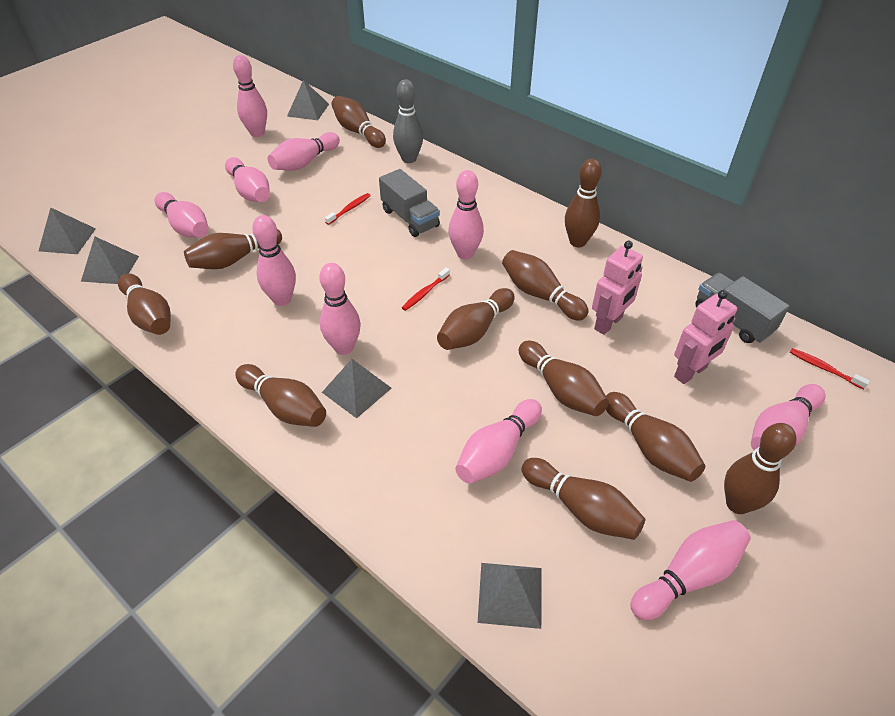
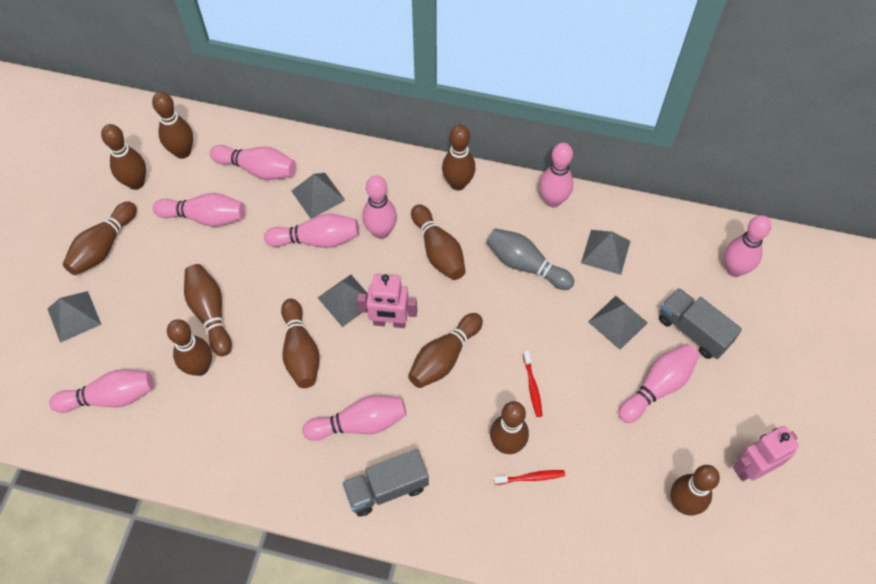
pink bowling pin: 10 -> 9
red toothbrush: 3 -> 2

